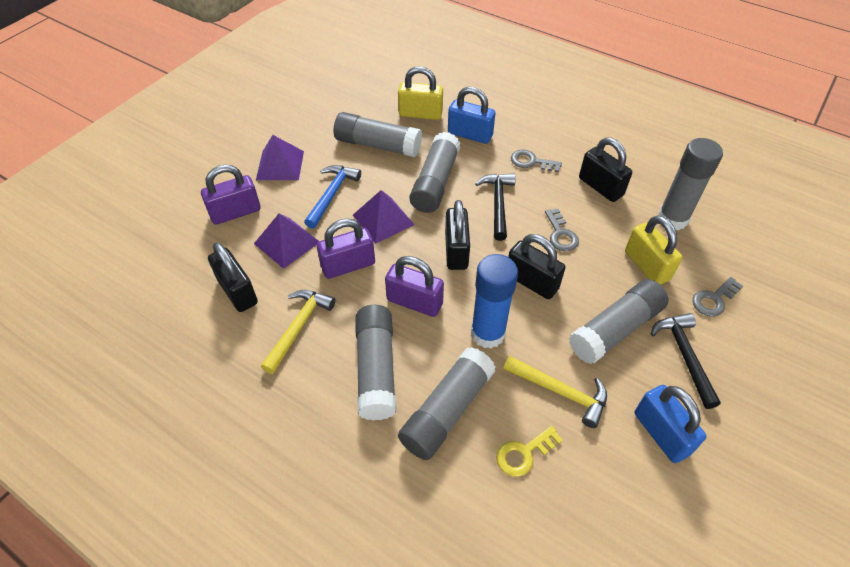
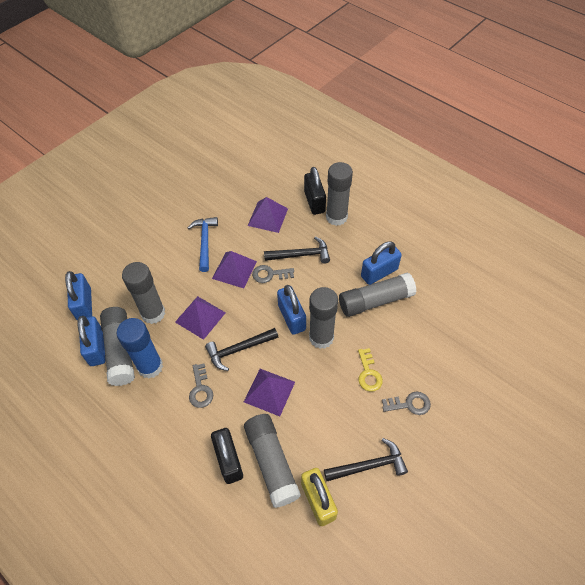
black hammer: 2 -> 3
black padlock: 4 -> 2
blue padlock: 2 -> 4
purple padlock: 3 -> 0
purple pyramid: 3 -> 4
yellow hammer: 2 -> 0
yellow padlock: 2 -> 1

